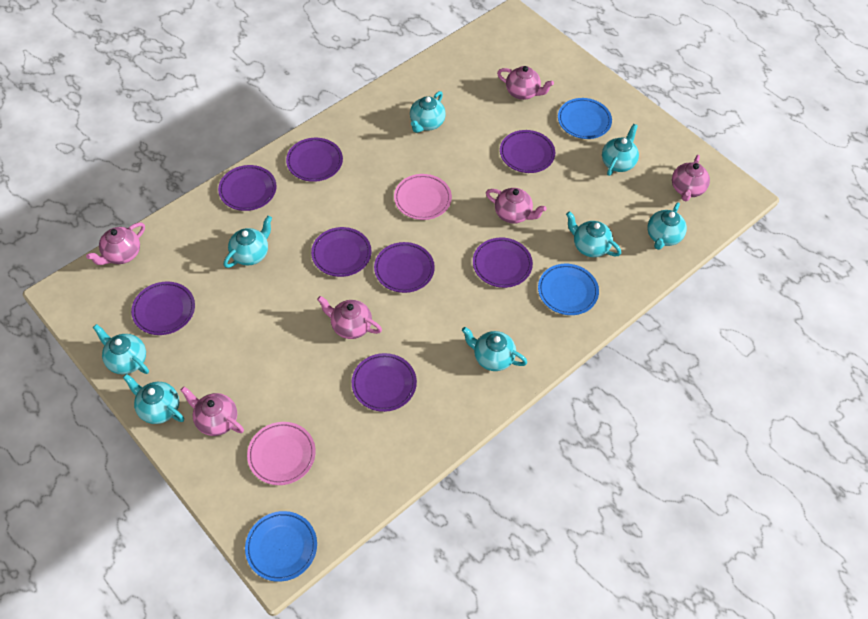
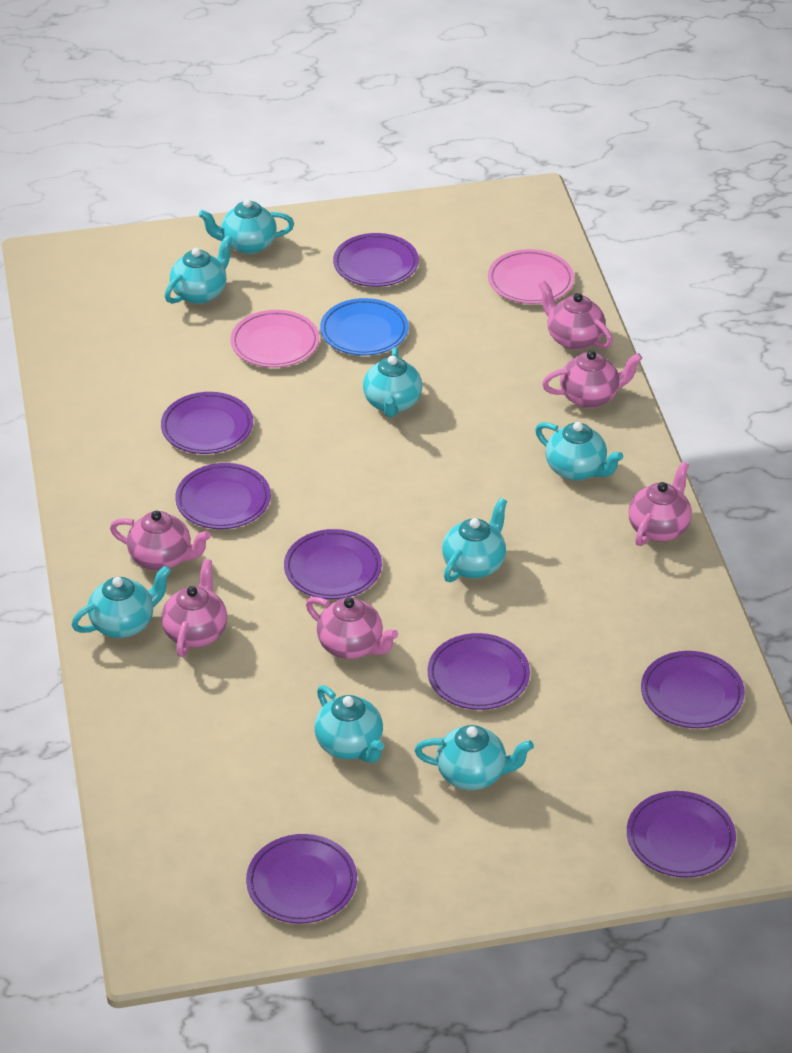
blue plate: 3 -> 1

